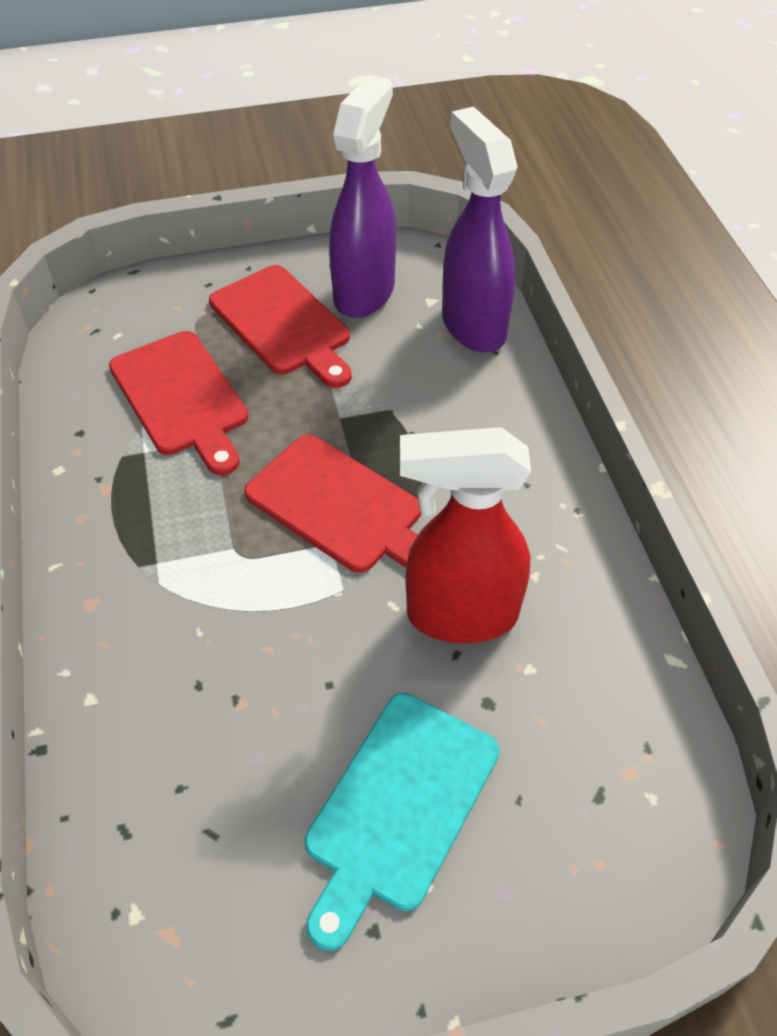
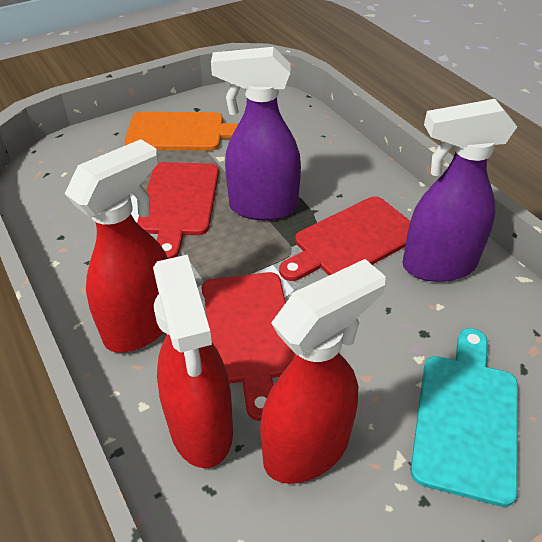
orange cutting board: 0 -> 1
red spray bottle: 1 -> 3

